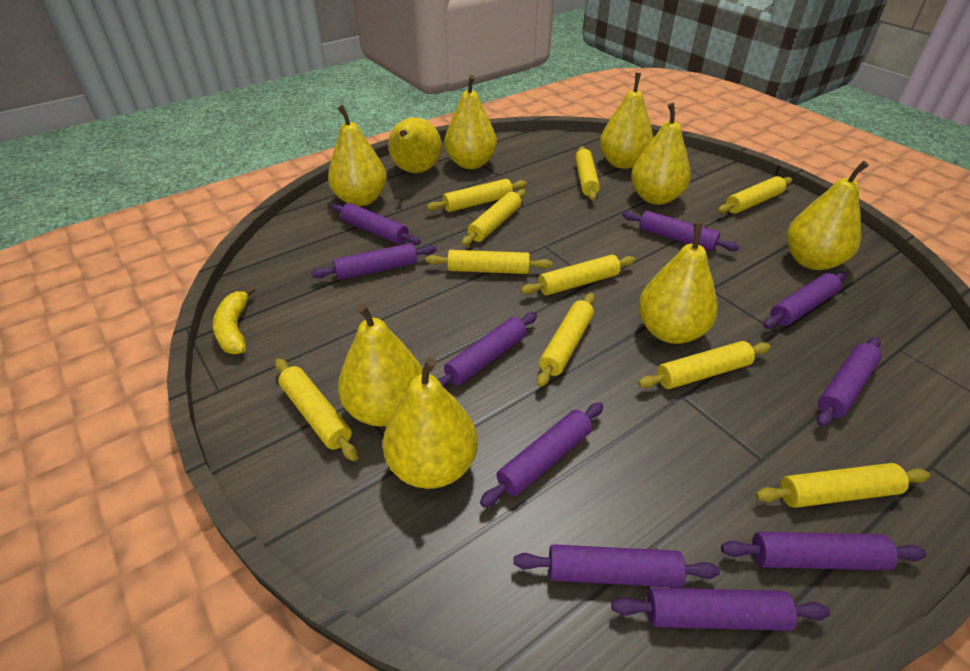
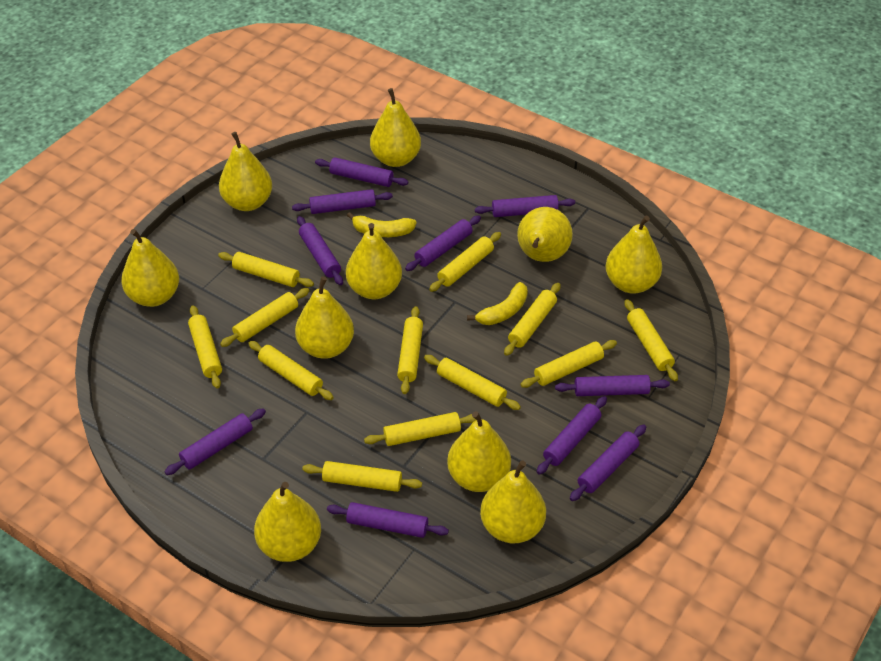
yellow banana: 1 -> 2
yellow pear: 9 -> 10
yellow rolling pin: 10 -> 12

